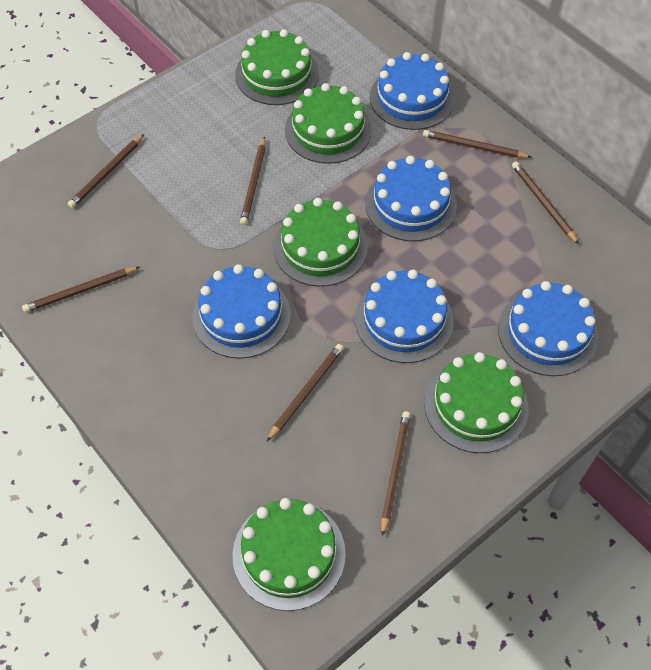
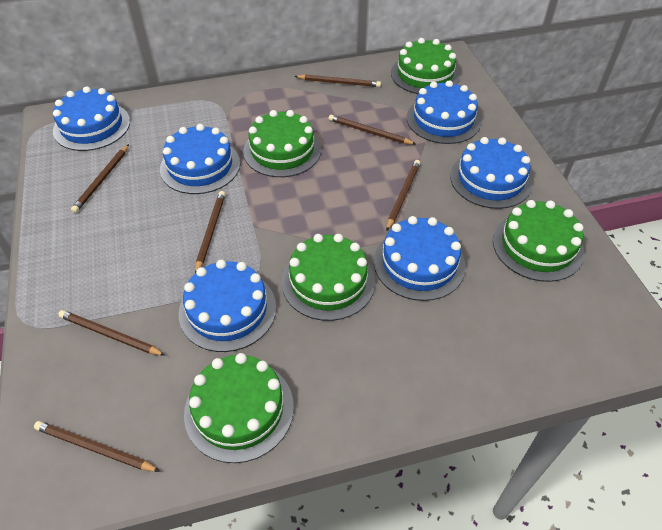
blue cake: 5 -> 6

